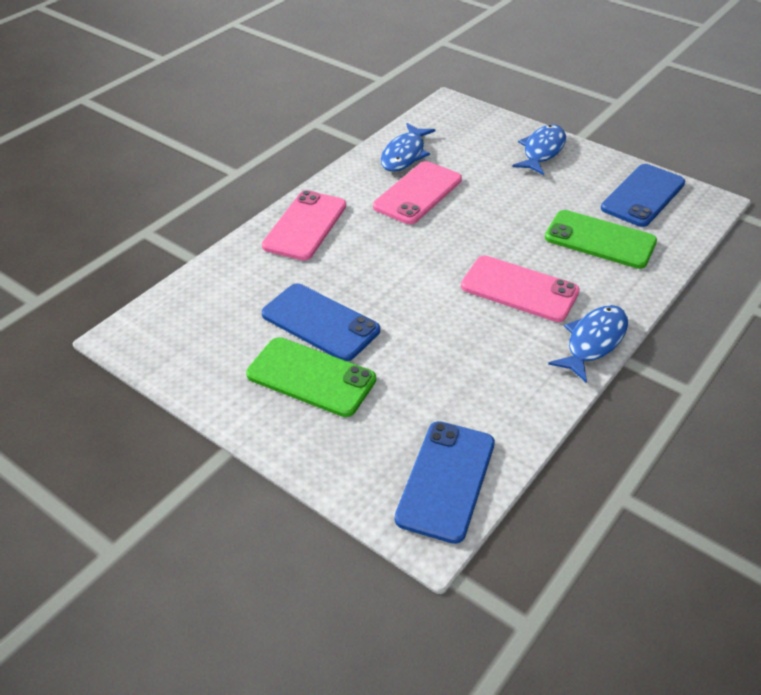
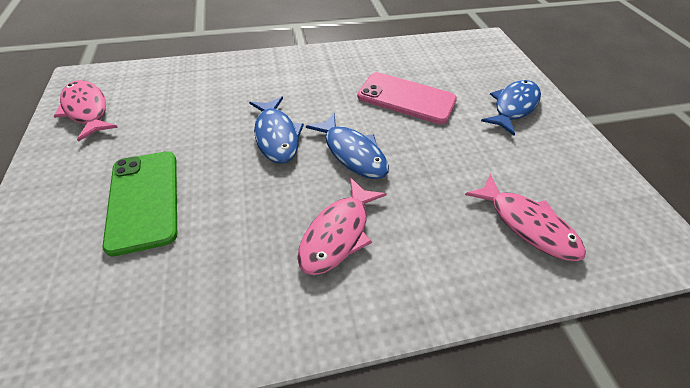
blue phone: 3 -> 0
green phone: 2 -> 1
pink fish: 0 -> 3
pink phone: 3 -> 1

